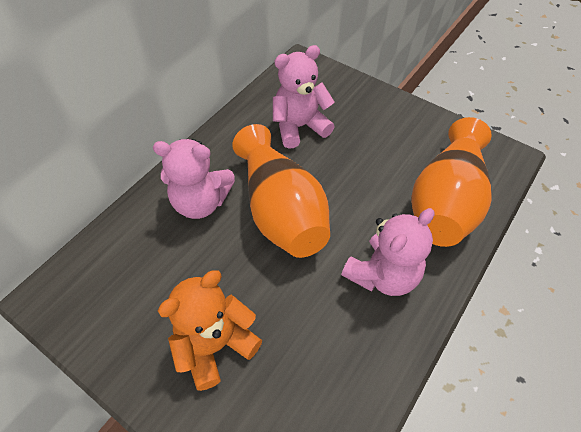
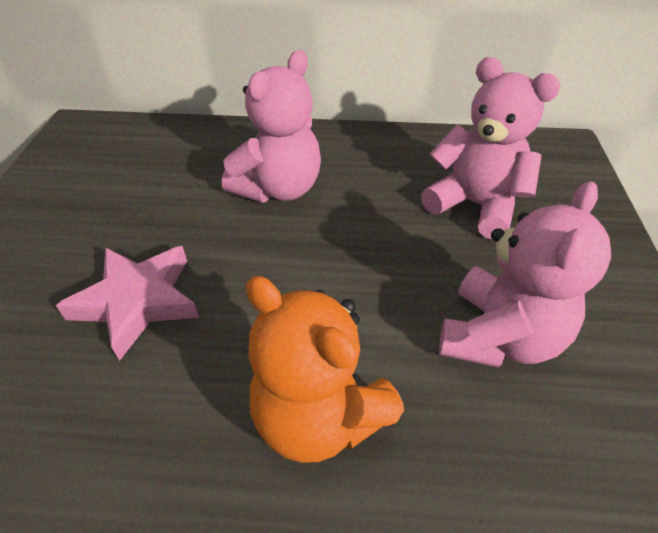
orange vase: 2 -> 0
pink star: 0 -> 1

